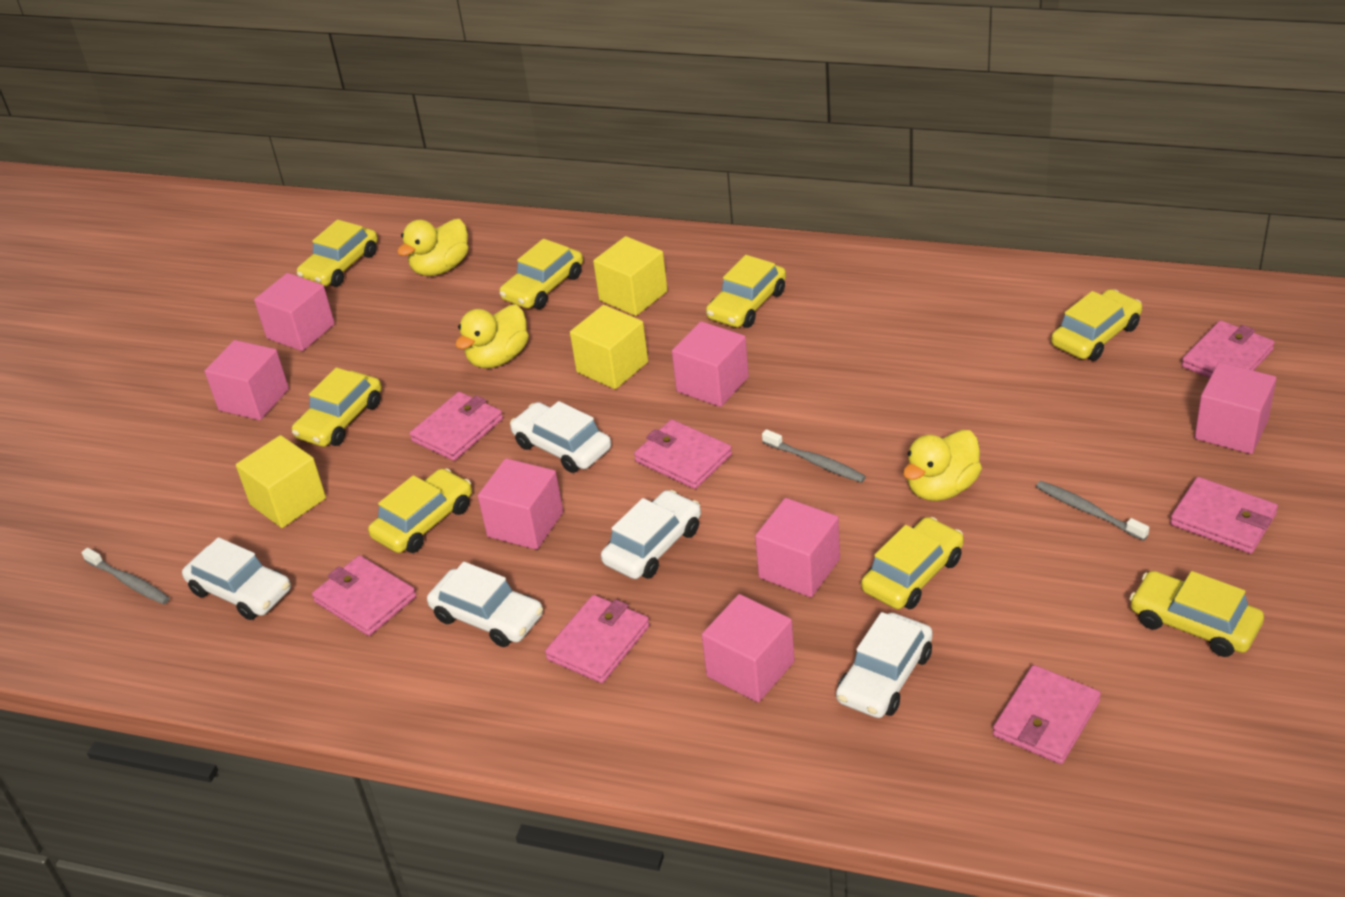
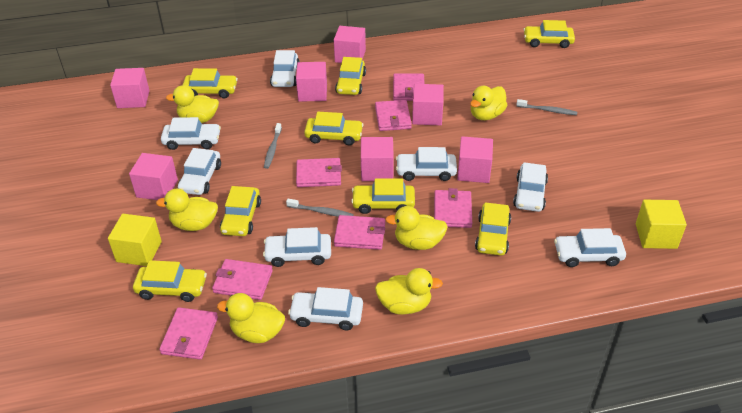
white car: 5 -> 8
yellow cube: 3 -> 2
yellow duck: 3 -> 6

